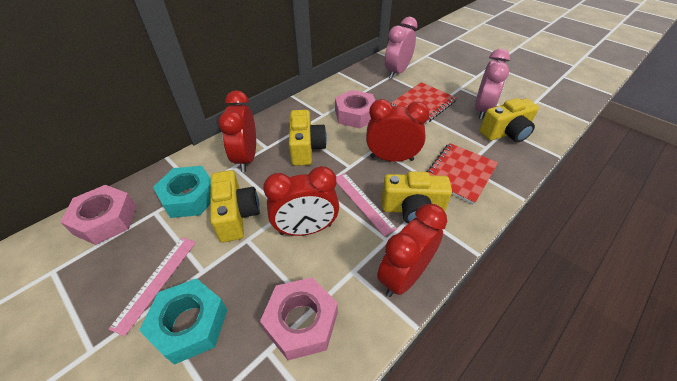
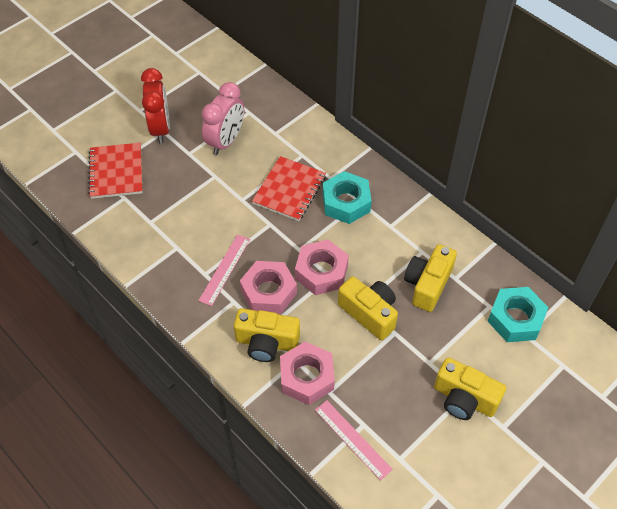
pink clock: 2 -> 1
red clock: 4 -> 1

